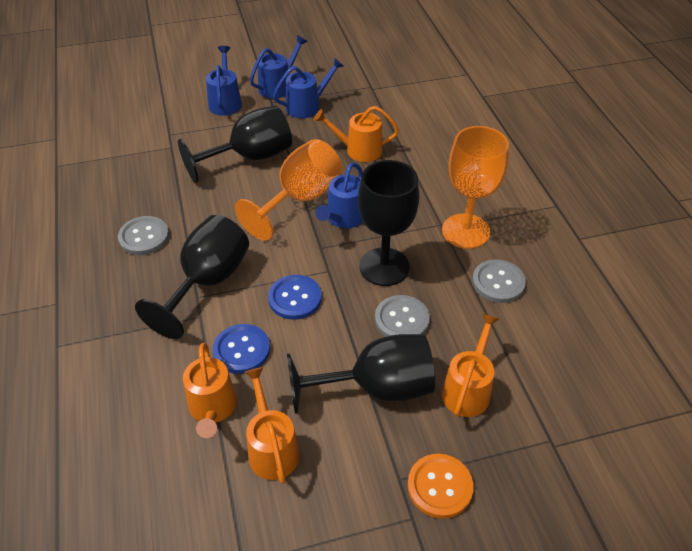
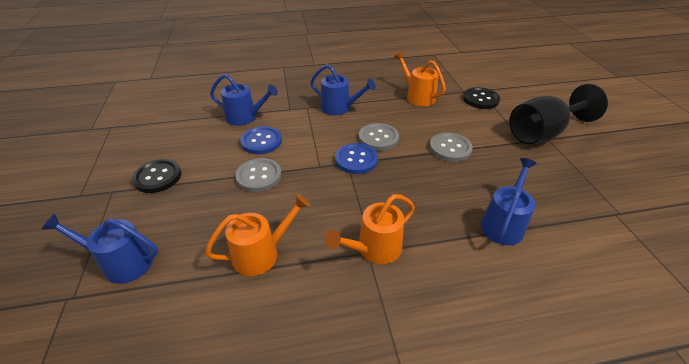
black button: 0 -> 2
black goblet: 4 -> 1
orange button: 1 -> 0
orange goblet: 2 -> 0
orange watering can: 4 -> 3

